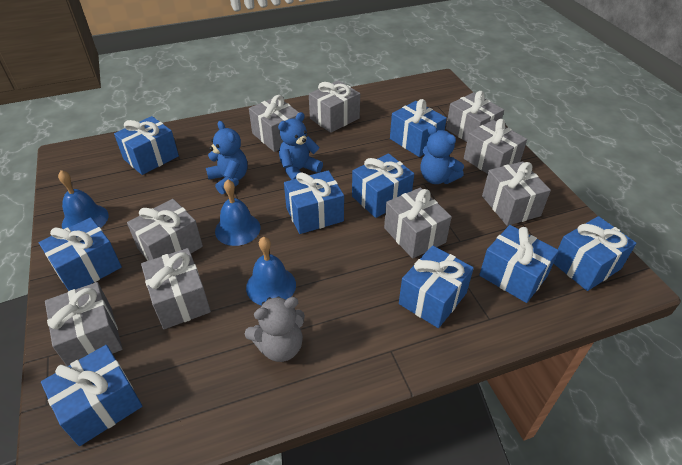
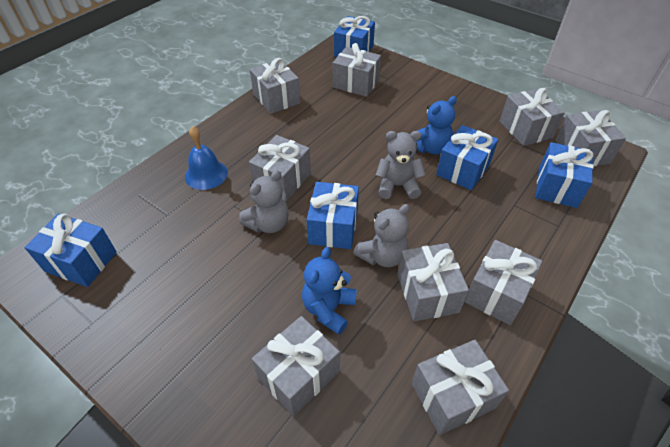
blue bell: 3 -> 1
blue gift: 9 -> 5
blue teddy bear: 3 -> 2
grey teddy bear: 1 -> 3

